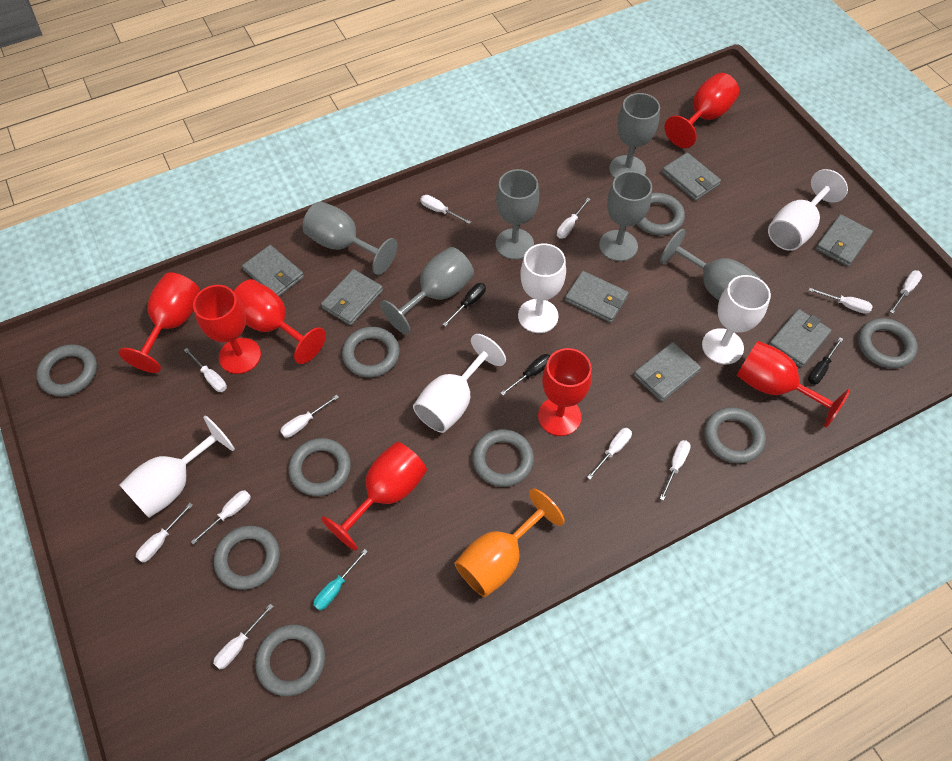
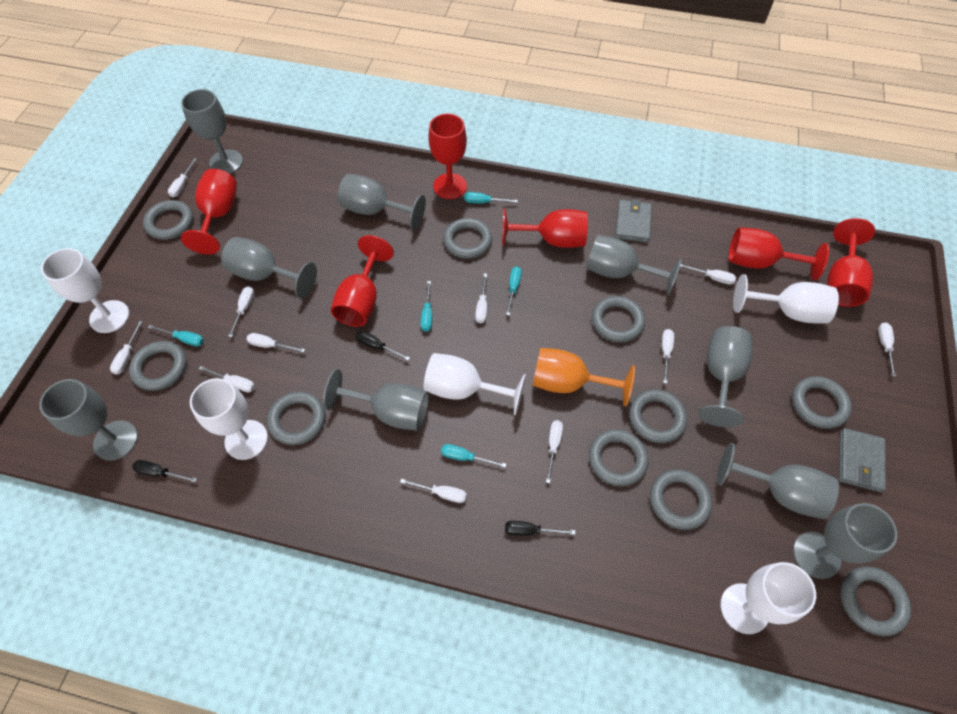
grey goblet: 6 -> 9
grey ring: 9 -> 10
grey wallet: 7 -> 2
red goblet: 7 -> 6
turquoise screwdriver: 1 -> 5

